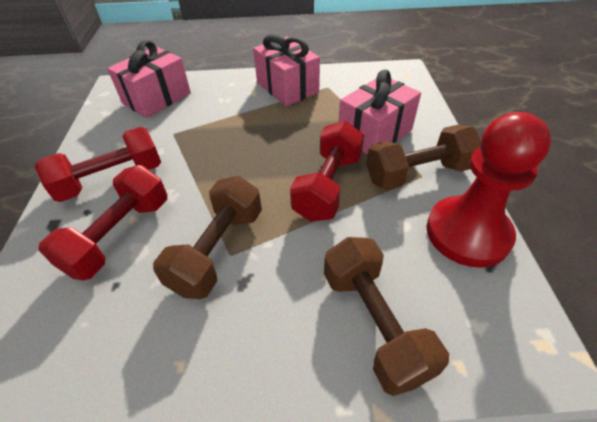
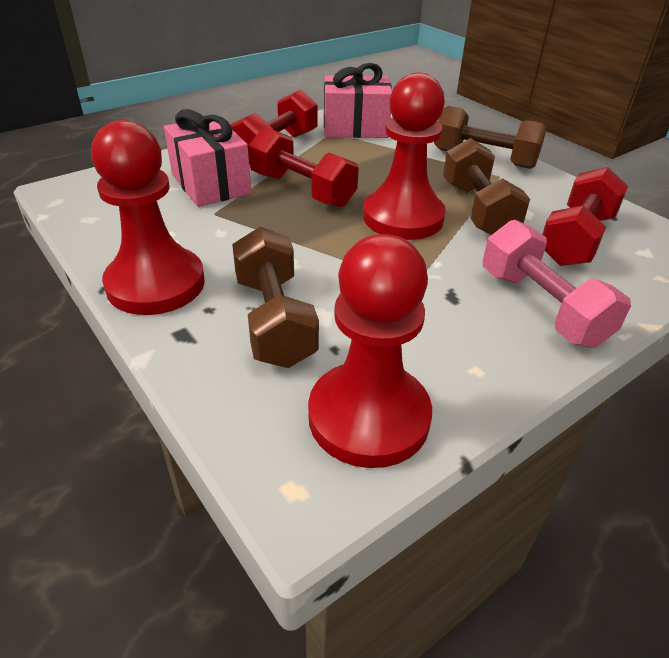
pink dumbbell: 0 -> 1
pink gift: 3 -> 2
red pawn: 1 -> 3

